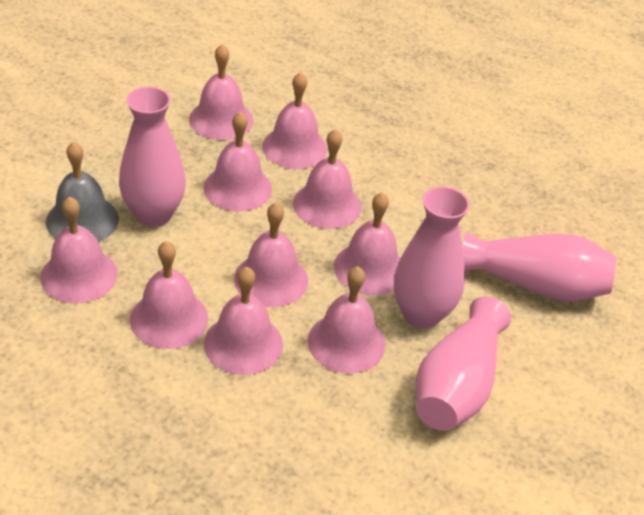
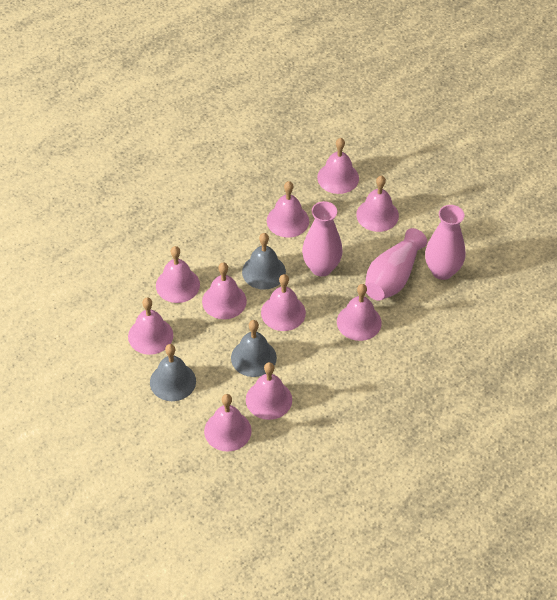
grey bell: 1 -> 3
pink vase: 4 -> 3

